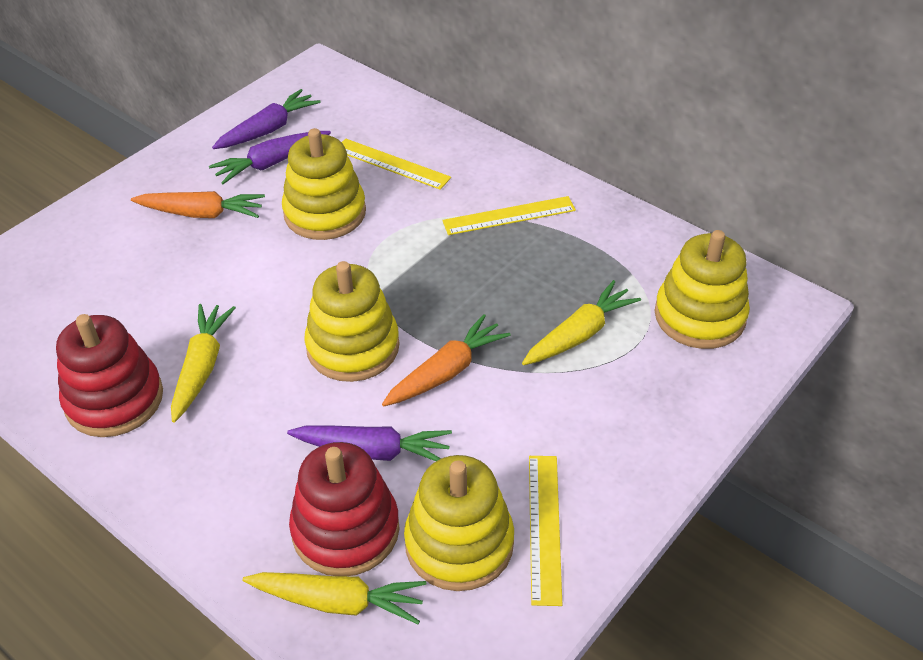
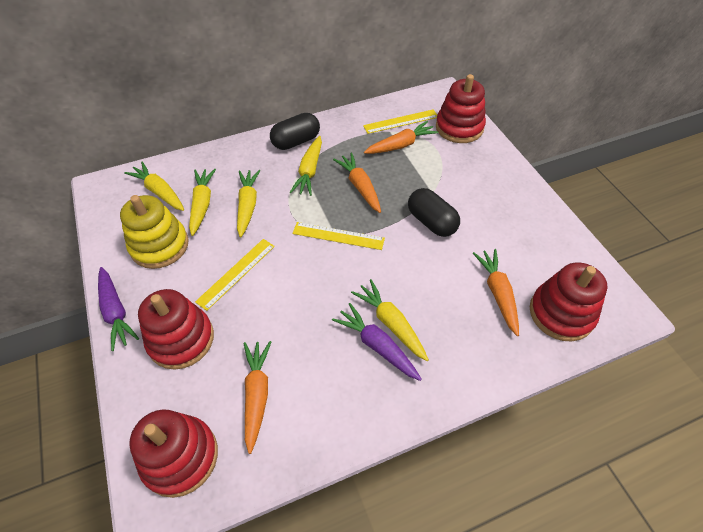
black capsule: 0 -> 2
orange carrot: 2 -> 4
purple carrot: 3 -> 2
red stacking toy: 2 -> 4
yellow carrot: 3 -> 5
yellow stacking toy: 4 -> 1

